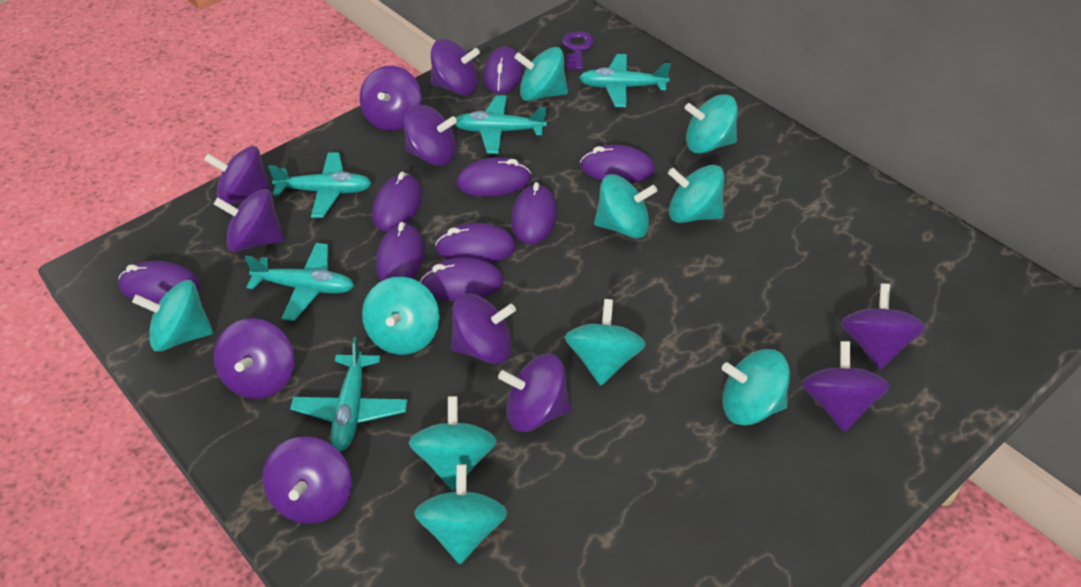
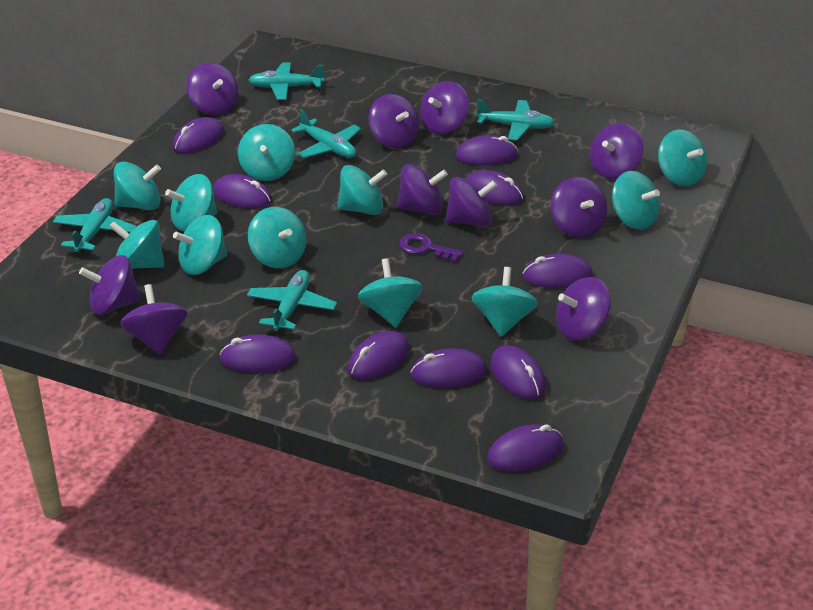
purple mouse: 9 -> 10
purple spinning top: 11 -> 10
turquoise spinning top: 10 -> 11

